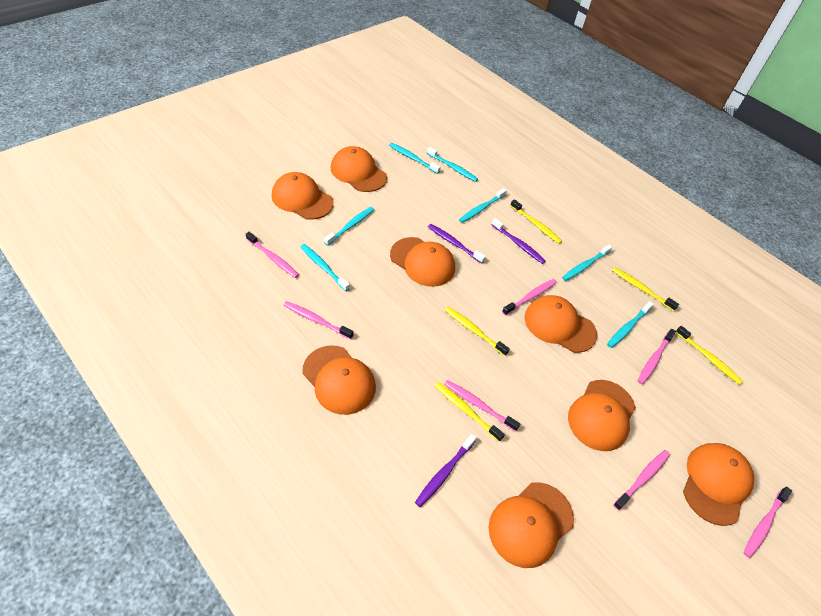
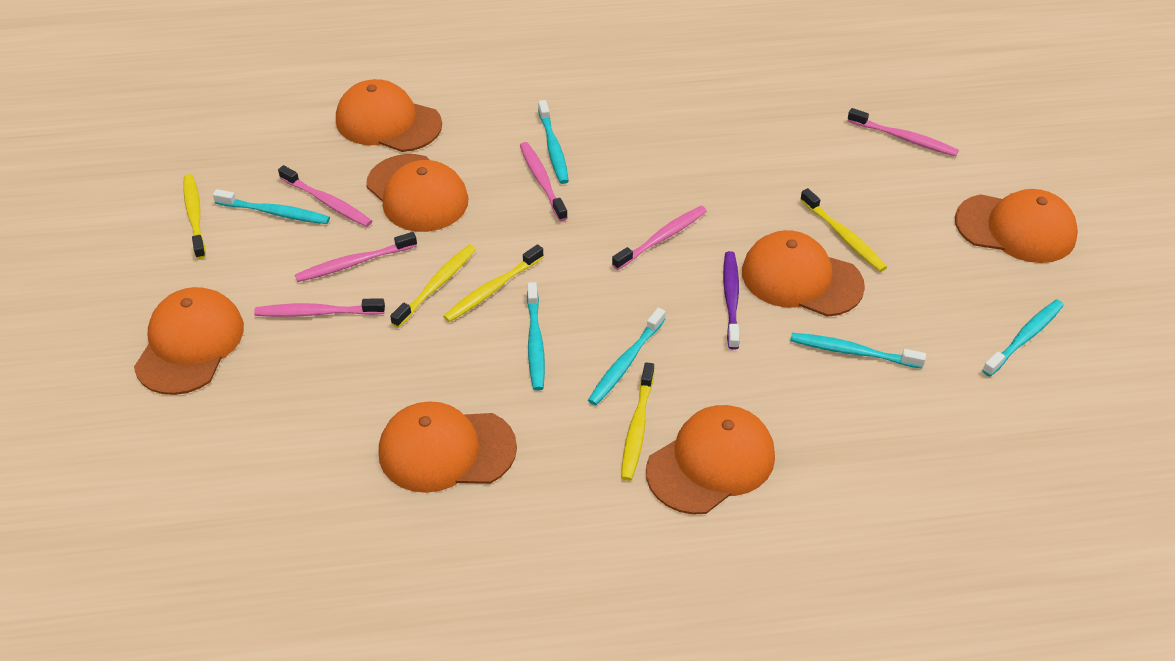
orange cap: 8 -> 7
pink toothbrush: 7 -> 6
purple toothbrush: 3 -> 1
turquoise toothbrush: 7 -> 6

